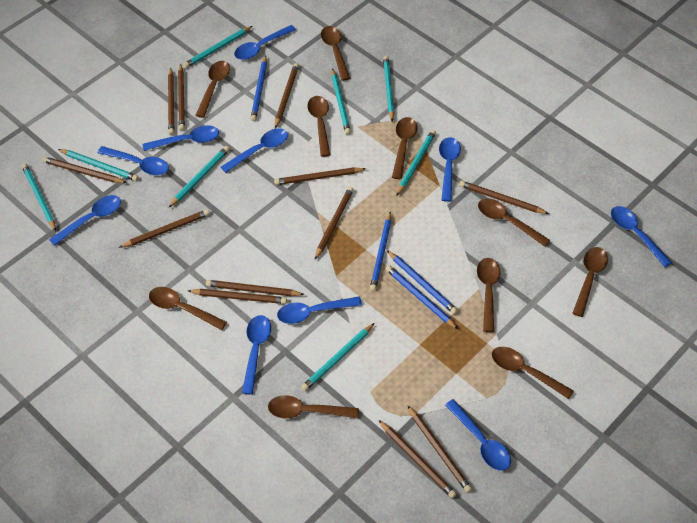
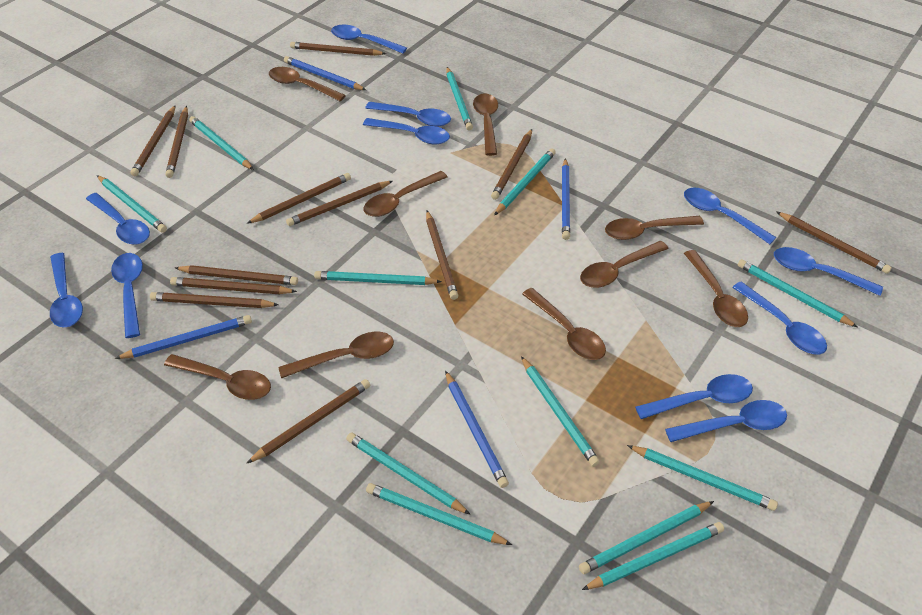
blue spoon: 10 -> 11
brown spoon: 10 -> 9
turquoise pencil: 8 -> 12

